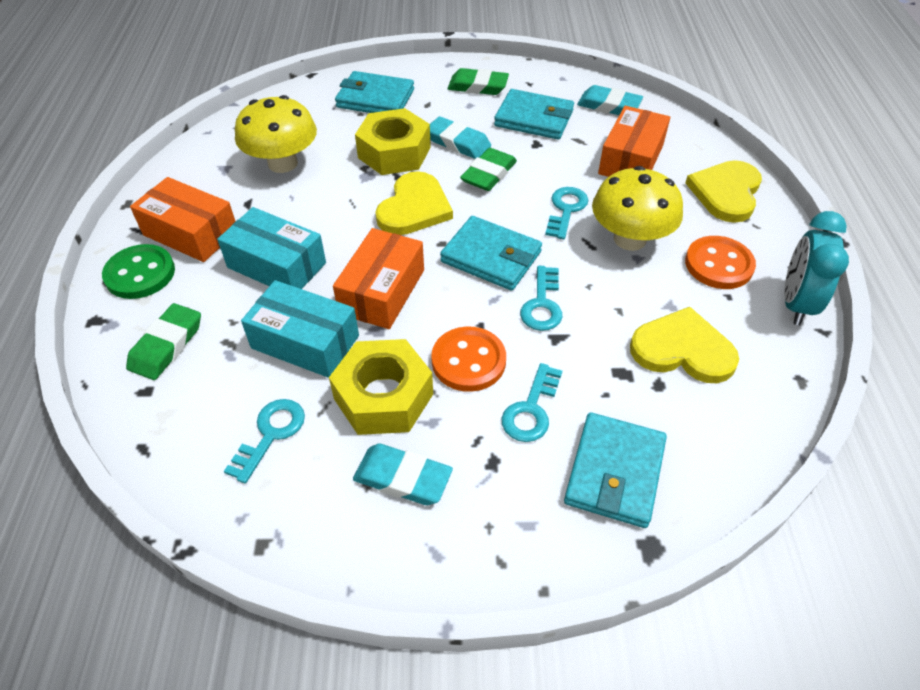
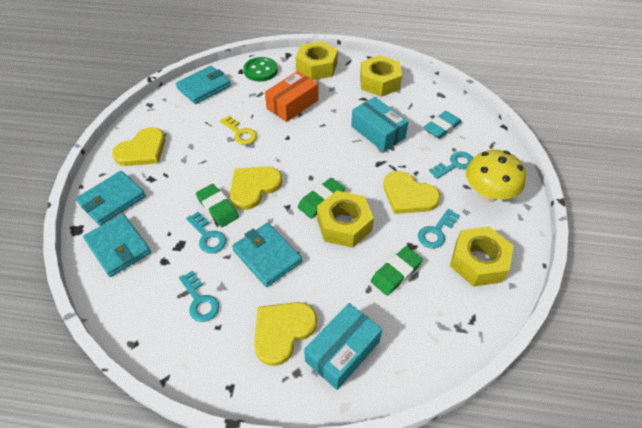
orange box: 3 -> 1
orange button: 2 -> 0
turquoise clock: 1 -> 0
turquoise eraser: 3 -> 1
yellow heart: 3 -> 4
yellow key: 0 -> 1
yellow mushroom: 2 -> 1
yellow nut: 2 -> 4

